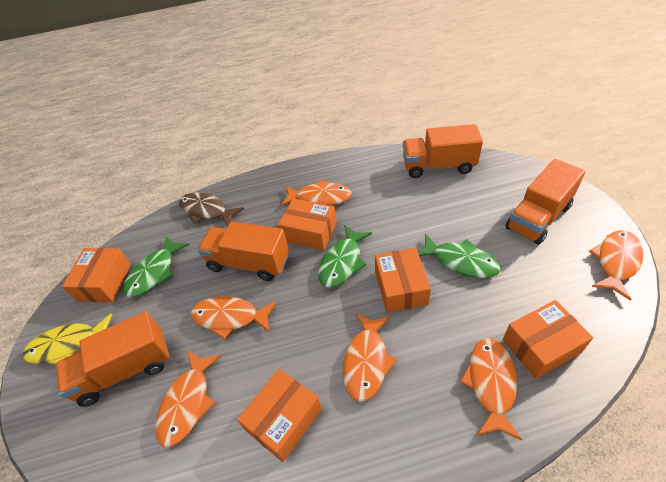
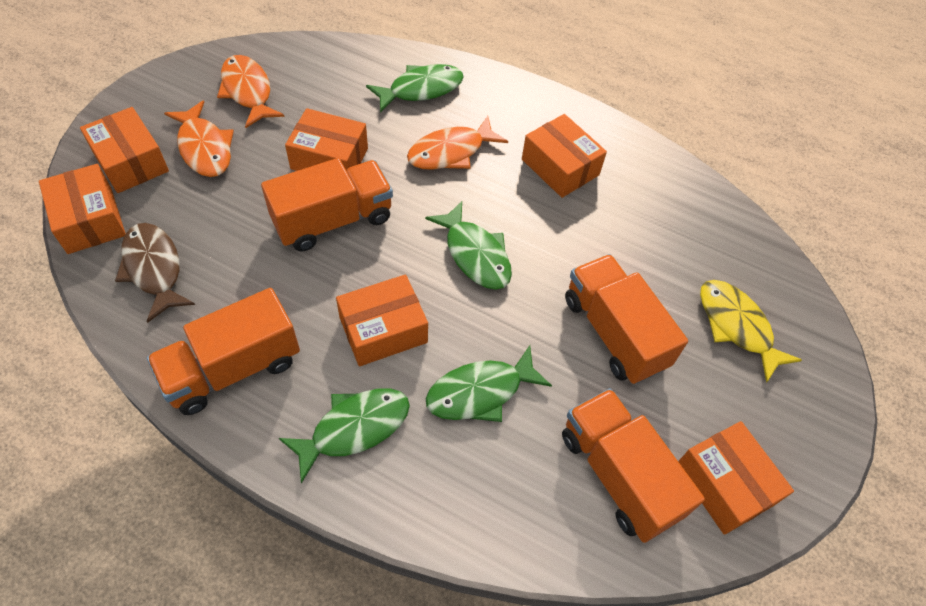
green fish: 3 -> 4
orange box: 5 -> 6
orange fish: 6 -> 3

